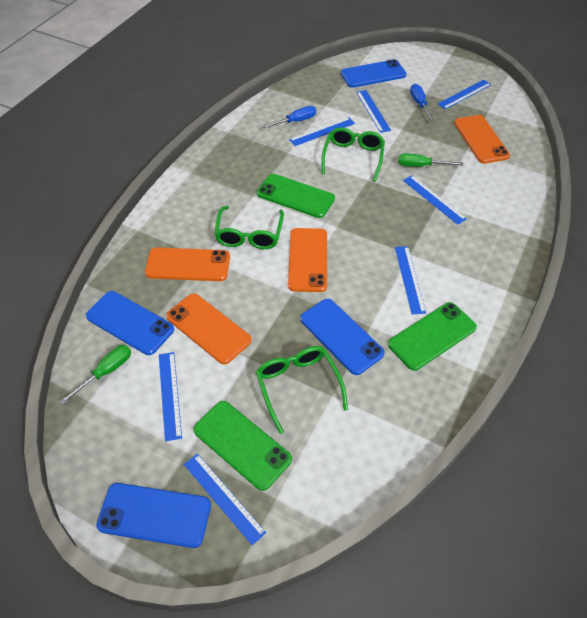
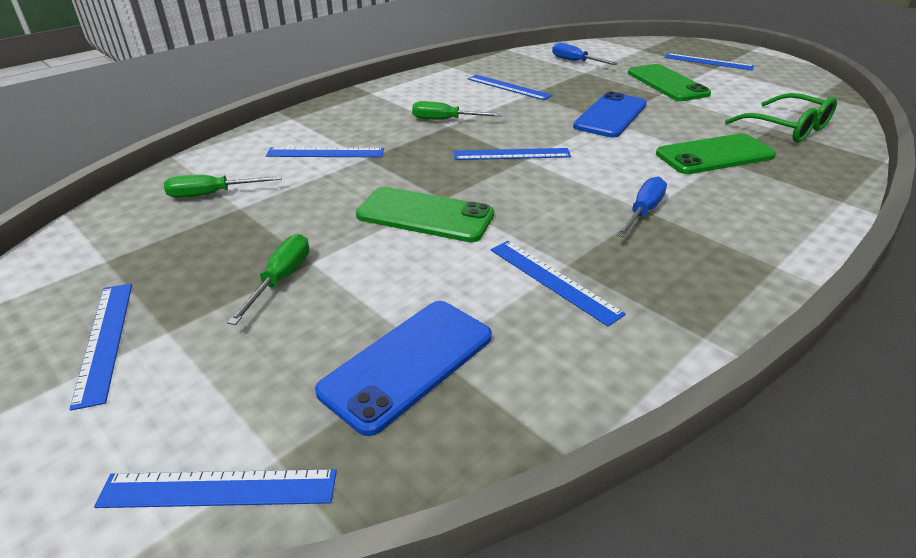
blue phone: 4 -> 2
green glasses: 3 -> 1
green screwdriver: 2 -> 3
orange phone: 4 -> 0

